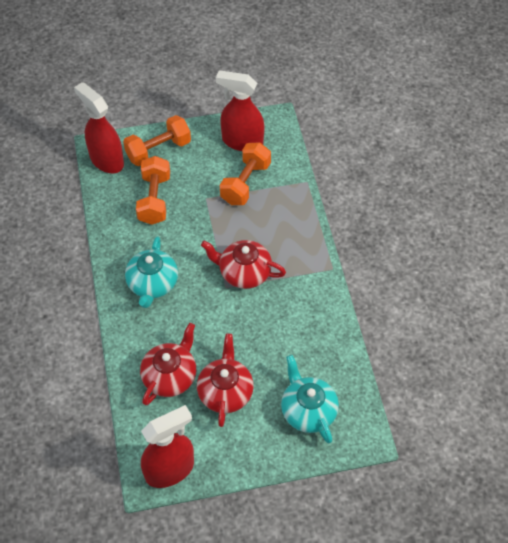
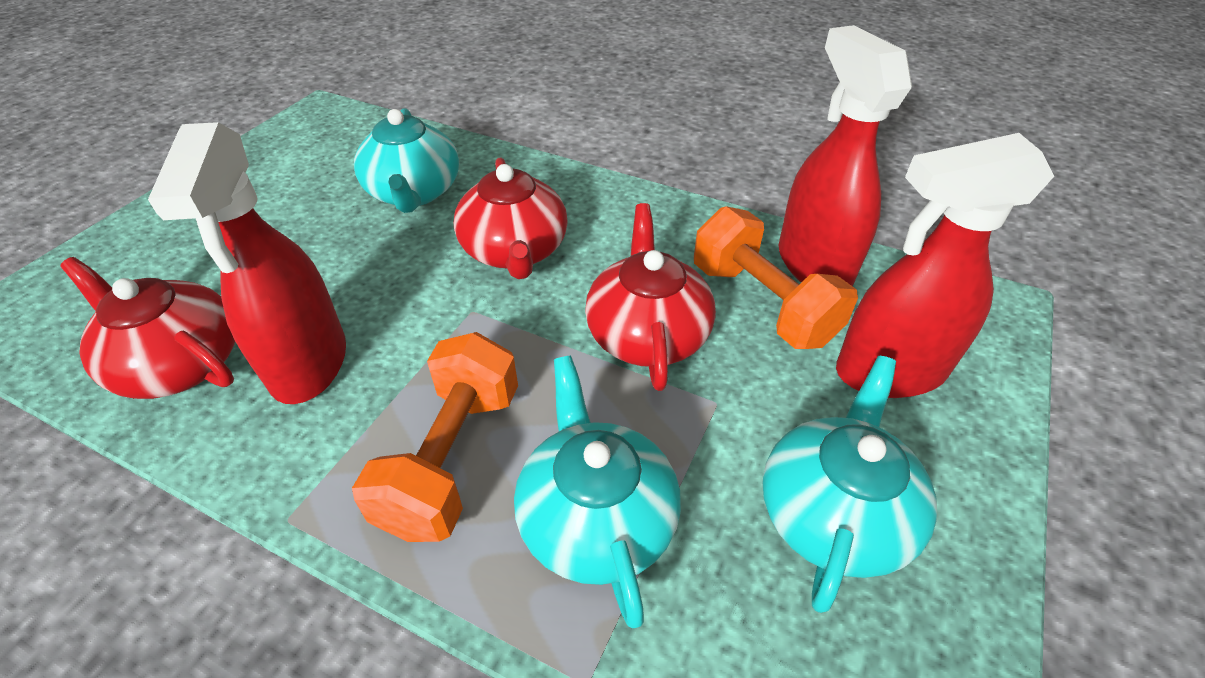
orange dumbbell: 3 -> 2
turquoise teapot: 2 -> 3

